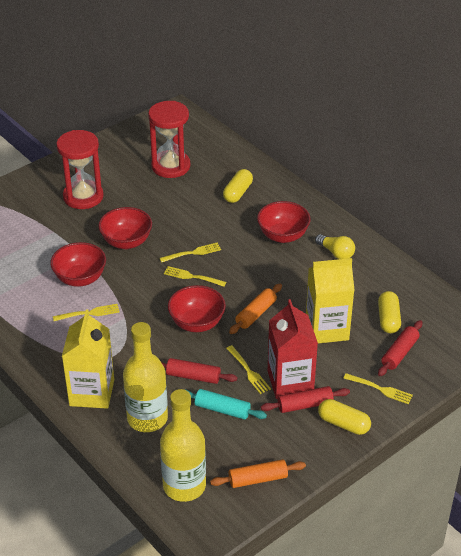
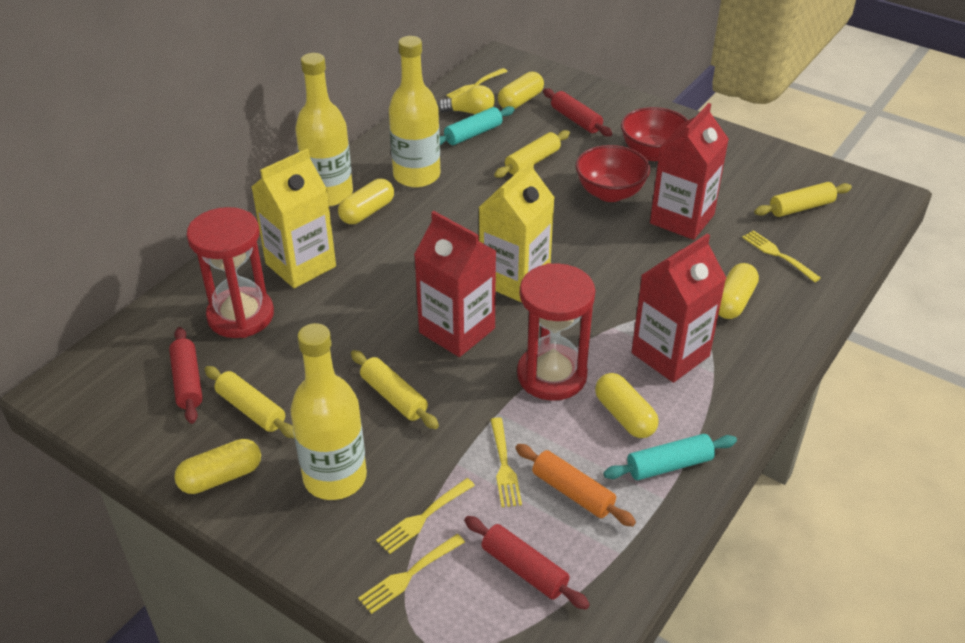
orange rolling pin: 2 -> 1
red bowl: 4 -> 2
red carton: 1 -> 3
turquoise rolling pin: 1 -> 2
yellow bottle: 2 -> 3
yellow capsule: 3 -> 5
yellow rolling pin: 0 -> 4

